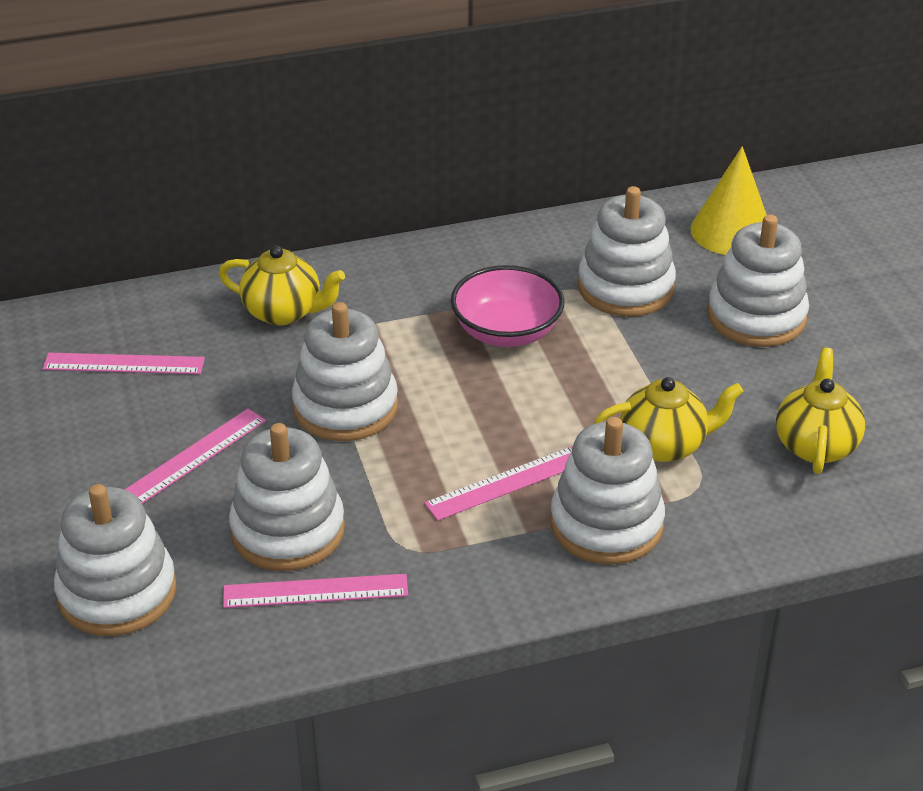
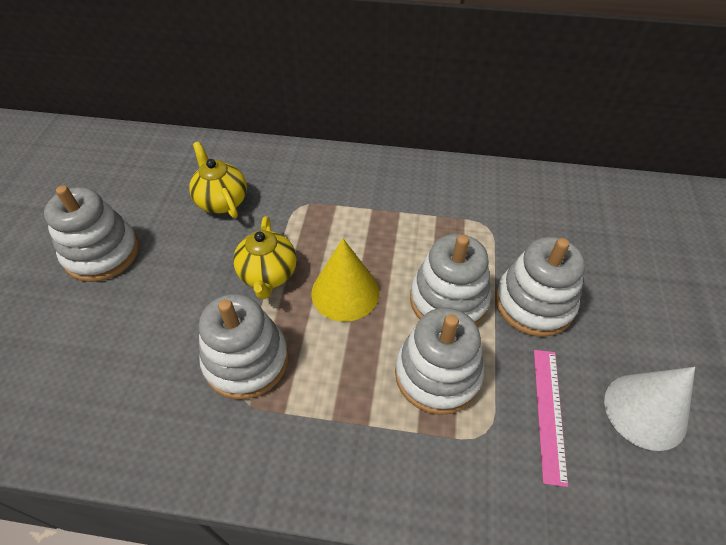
pink bowl: 1 -> 0
pink ruler: 4 -> 1
white cone: 0 -> 1
white stacking toy: 6 -> 5
yellow teapot: 3 -> 2

